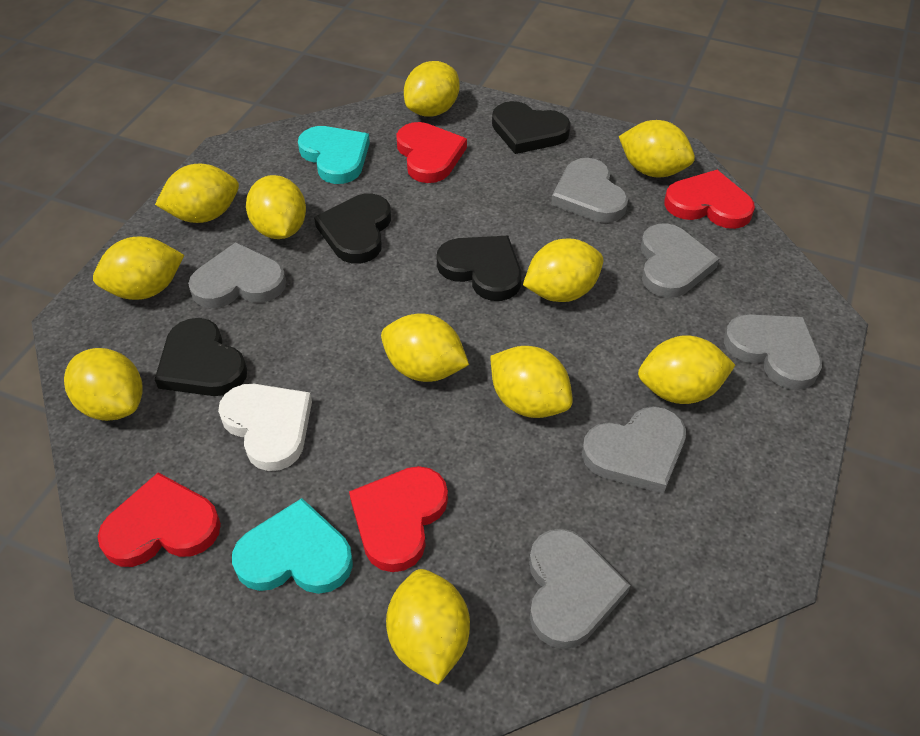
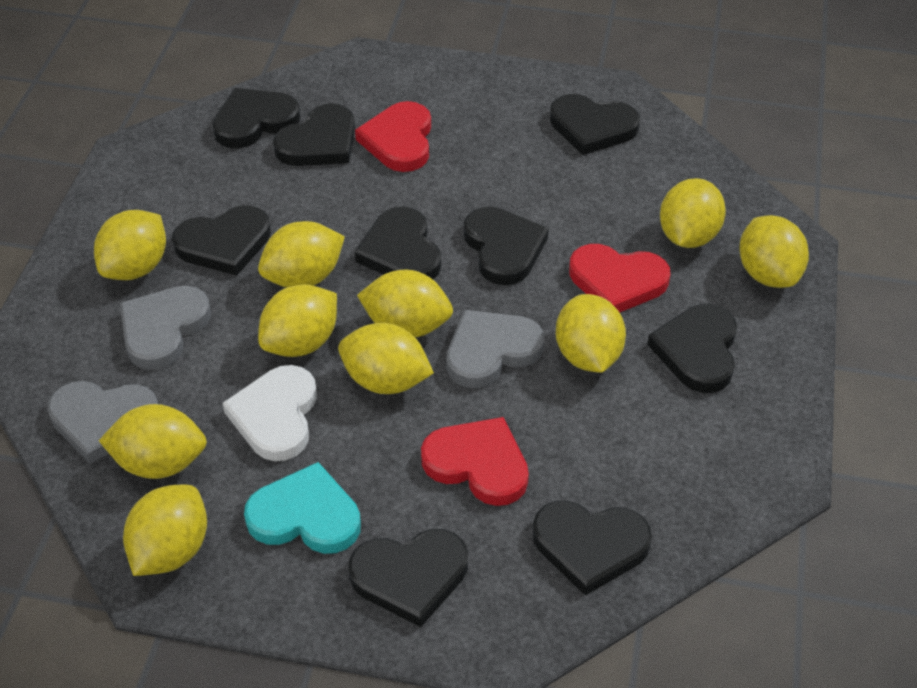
black heart: 4 -> 9
grey heart: 6 -> 3
red heart: 4 -> 3
turquoise heart: 2 -> 1
yellow lemon: 11 -> 10

